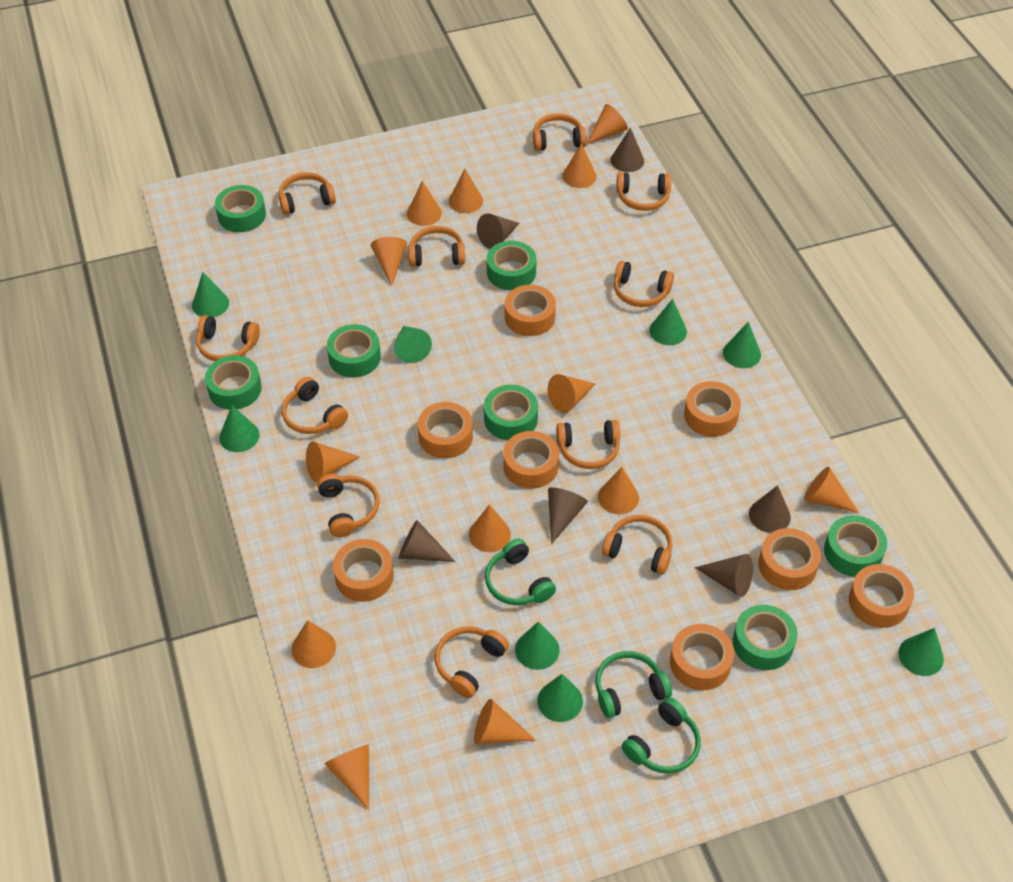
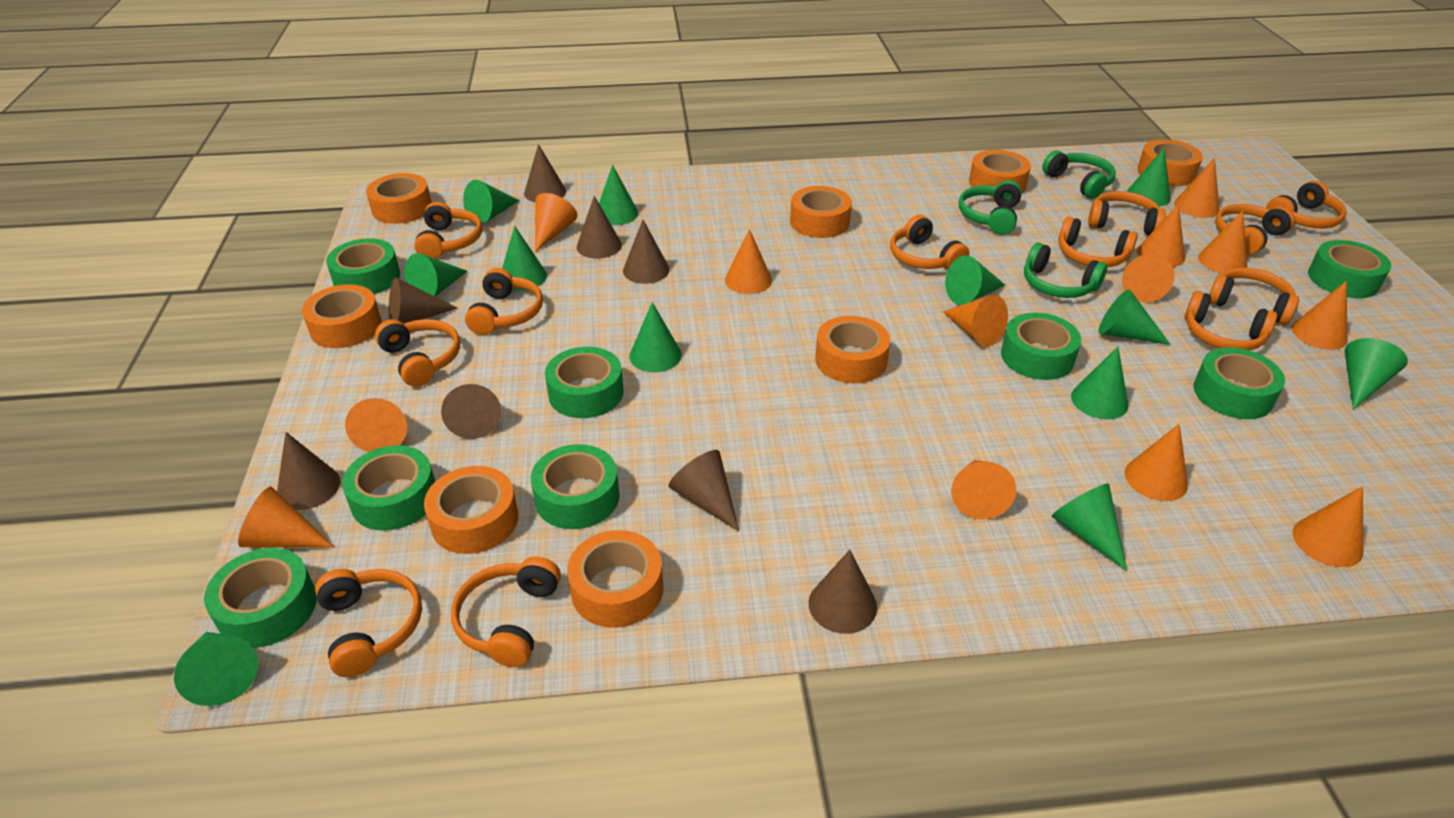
brown cone: 6 -> 8
green cone: 8 -> 12
green tape: 7 -> 8
orange headphones: 11 -> 12

